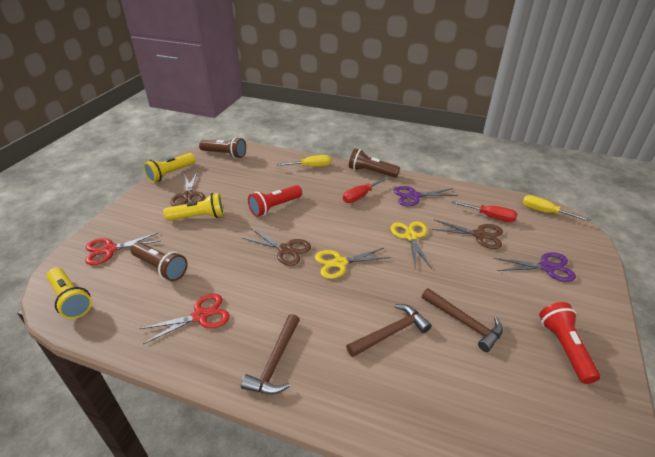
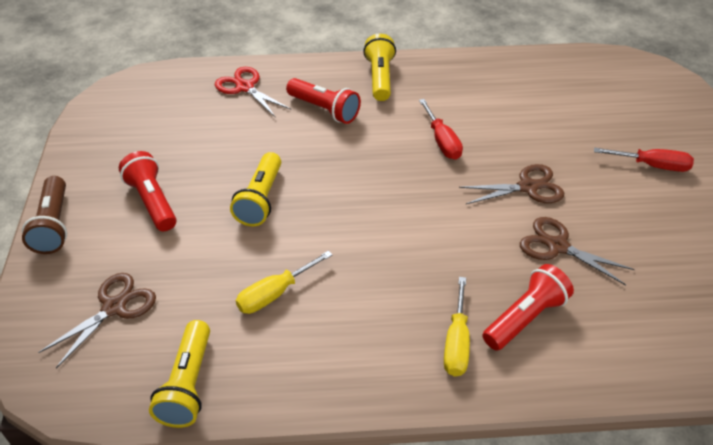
brown flashlight: 3 -> 1
brown hammer: 3 -> 0
purple scissors: 2 -> 0
red flashlight: 2 -> 3
red scissors: 2 -> 1
yellow scissors: 2 -> 0

